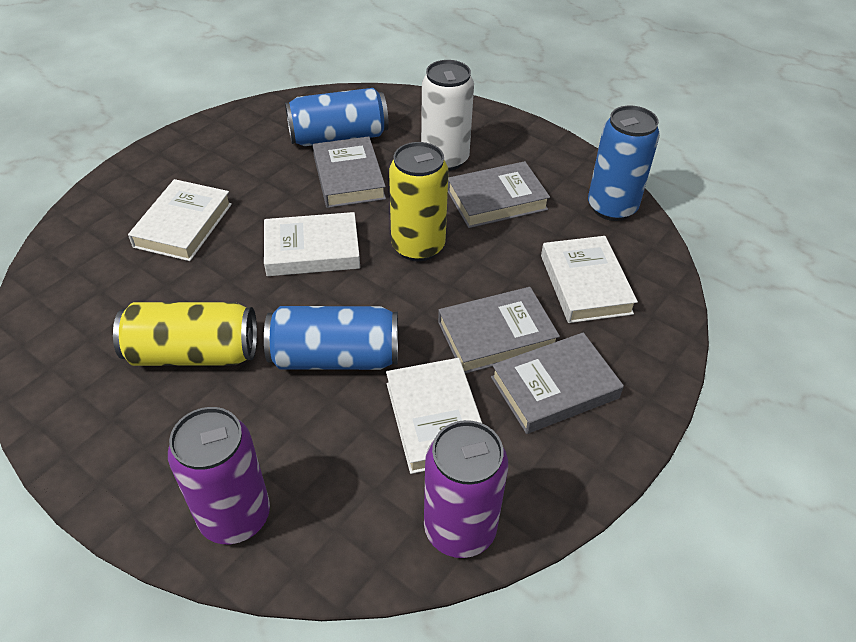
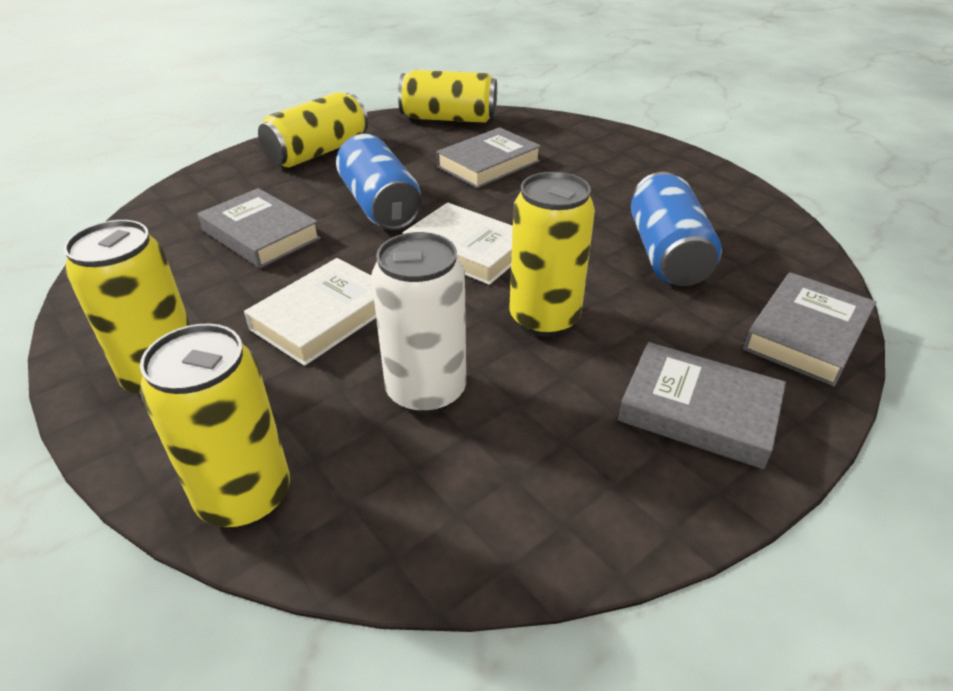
blue can: 3 -> 2
purple can: 2 -> 0
white book: 4 -> 2
yellow can: 2 -> 5

